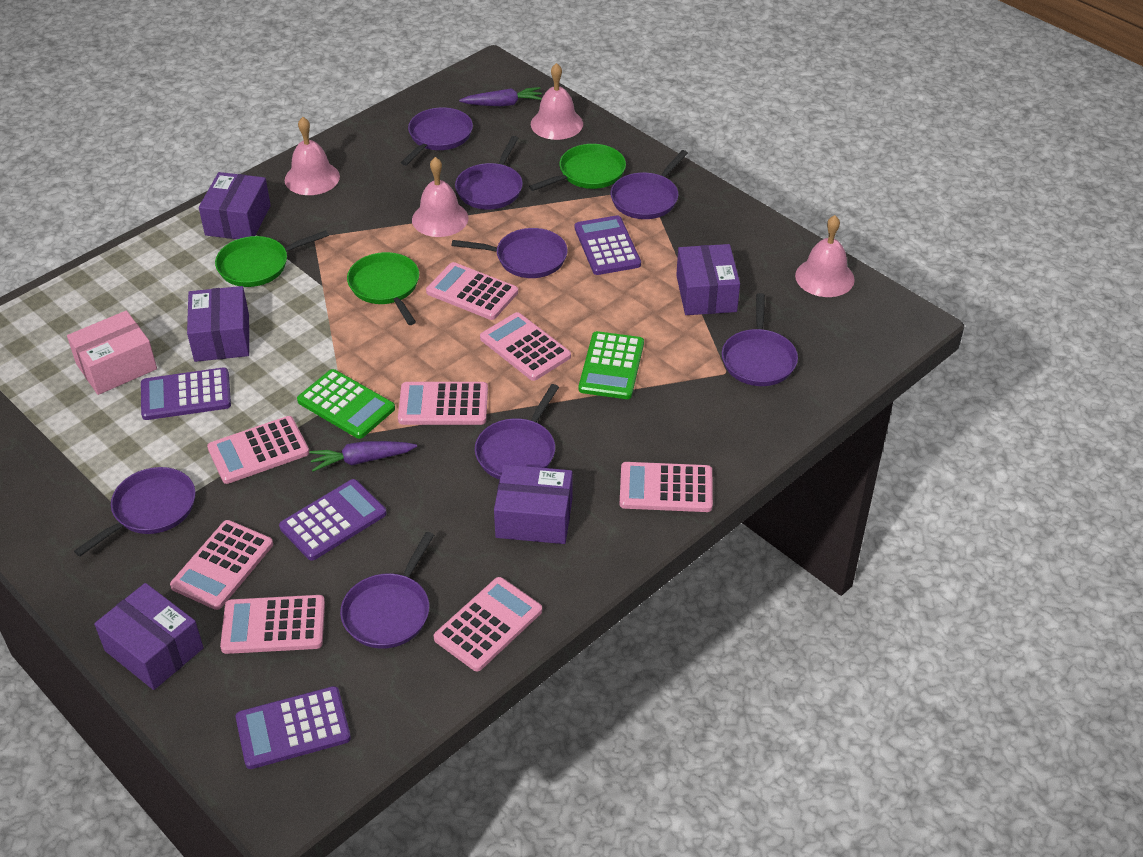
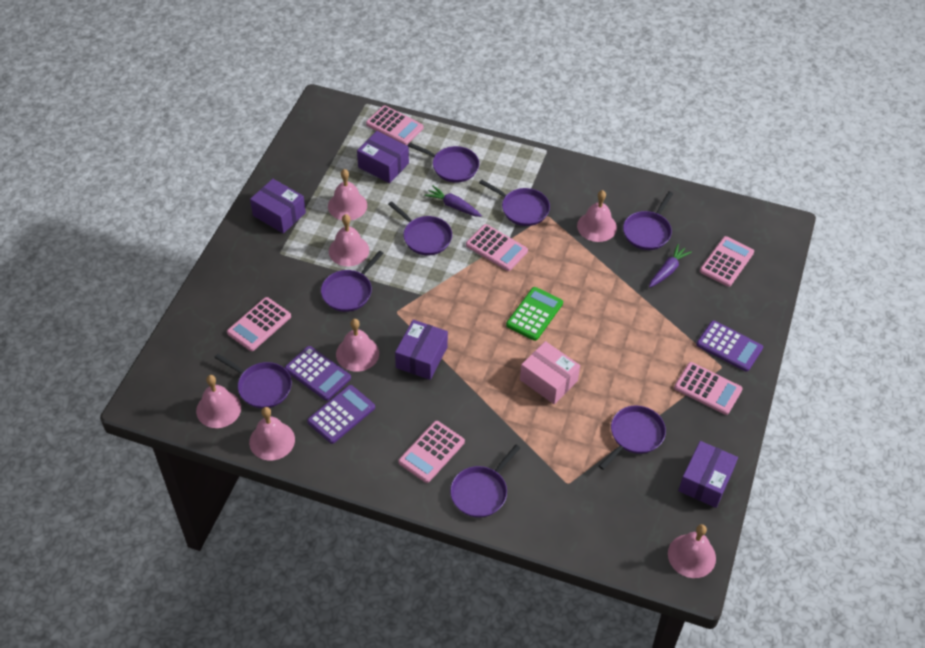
green calculator: 2 -> 1
green pan: 3 -> 0
pink bell: 4 -> 7
pink calculator: 8 -> 6
purple box: 5 -> 4
purple calculator: 4 -> 3

